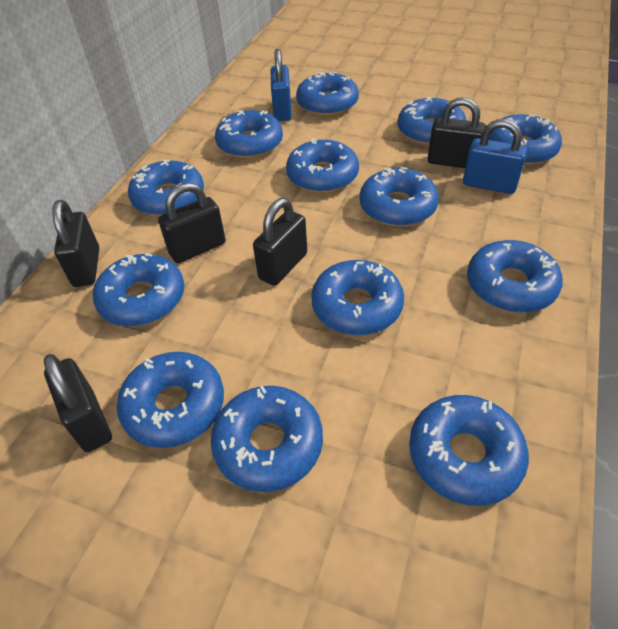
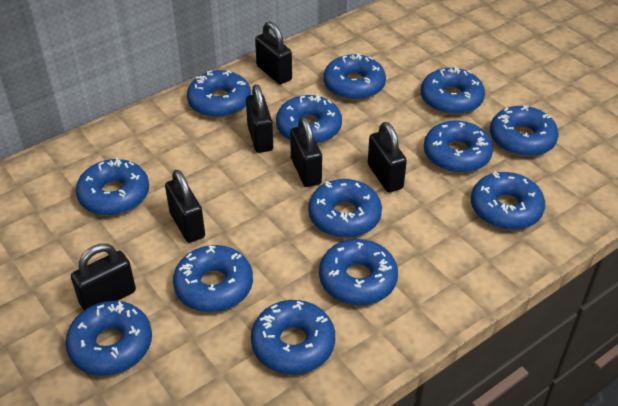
black padlock: 5 -> 6
blue padlock: 2 -> 0

